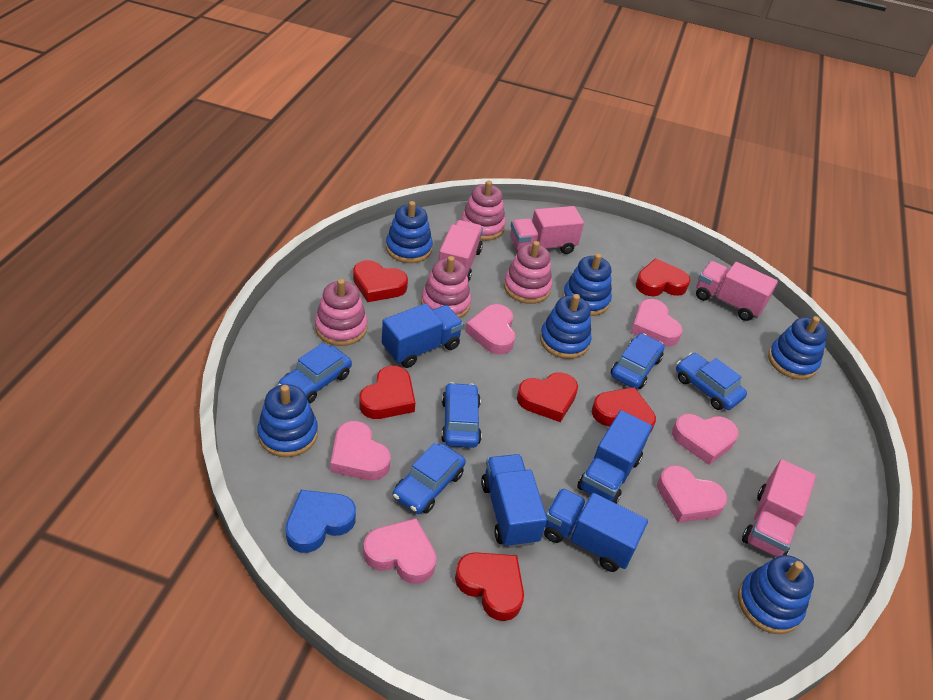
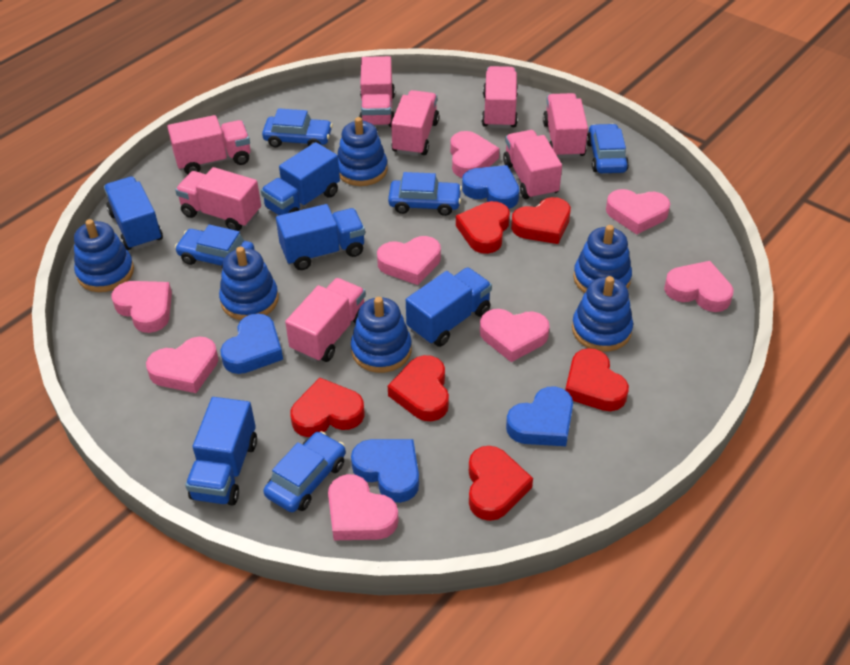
blue heart: 1 -> 4
blue truck: 4 -> 5
pink heart: 6 -> 8
pink stacking toy: 4 -> 0
pink truck: 4 -> 8

